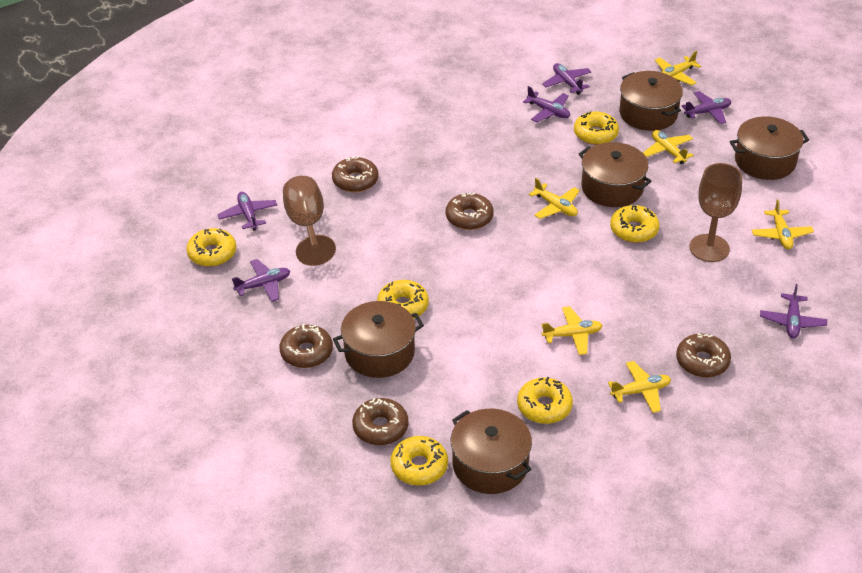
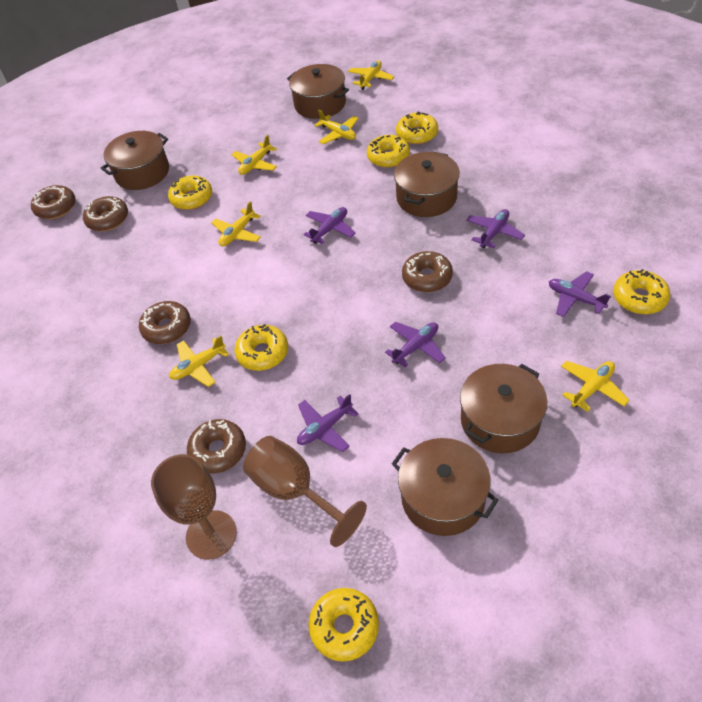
purple plane: 6 -> 5

